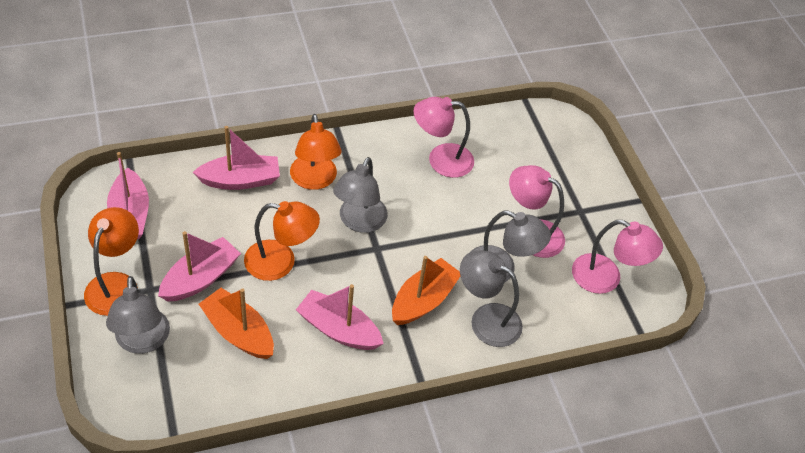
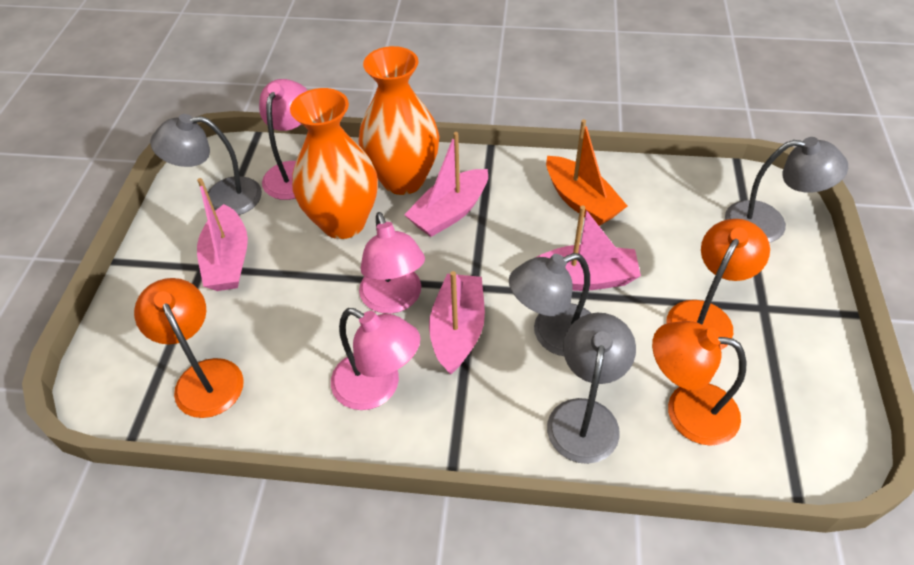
orange boat: 2 -> 1
orange vase: 0 -> 2

